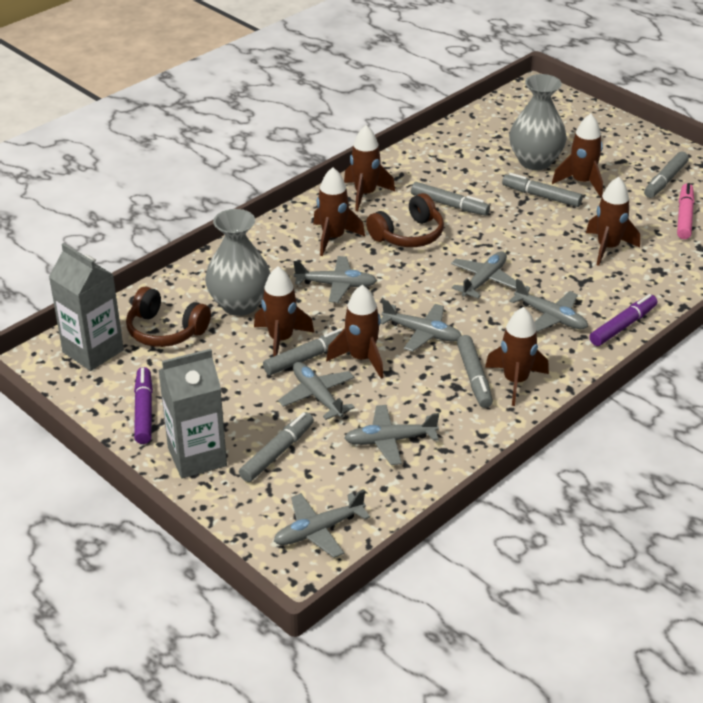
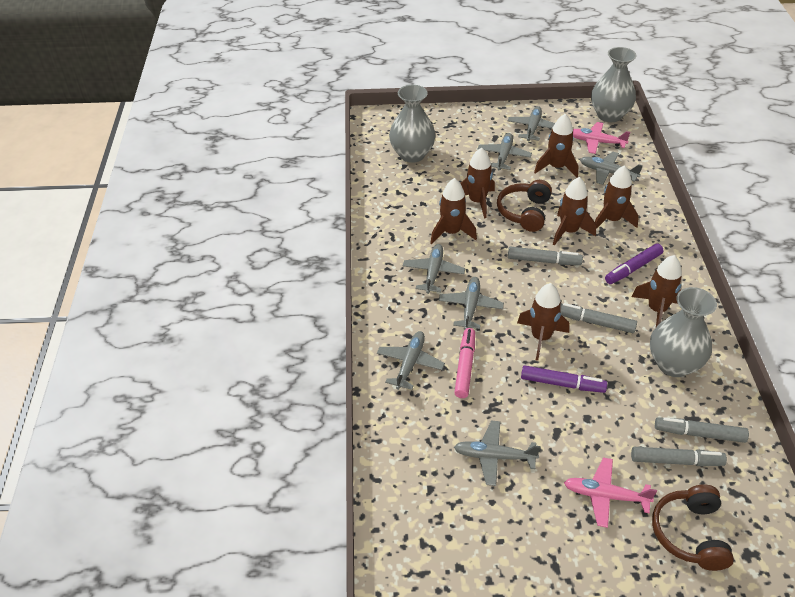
grey carton: 2 -> 0
grey marker: 6 -> 4
grey vase: 2 -> 3
pink plane: 0 -> 2

